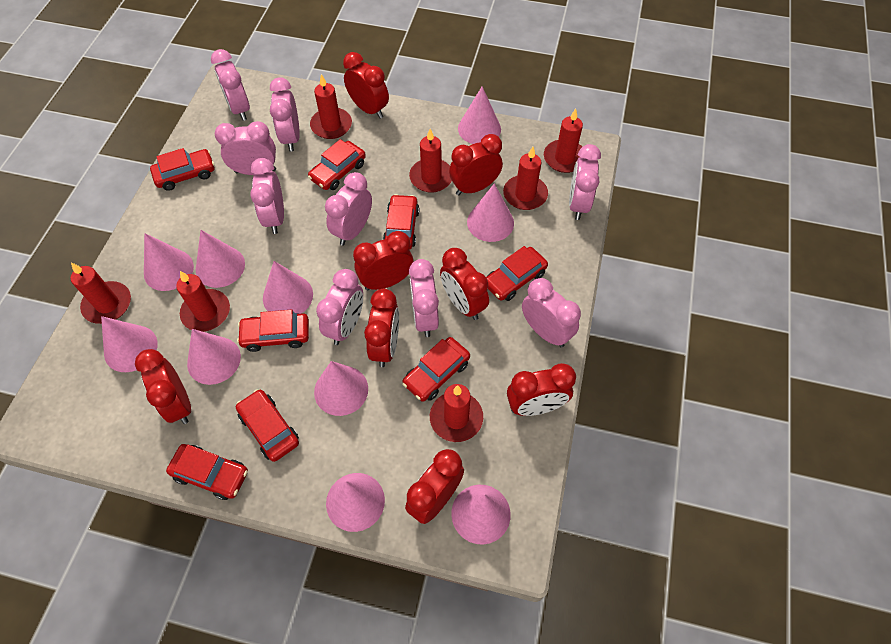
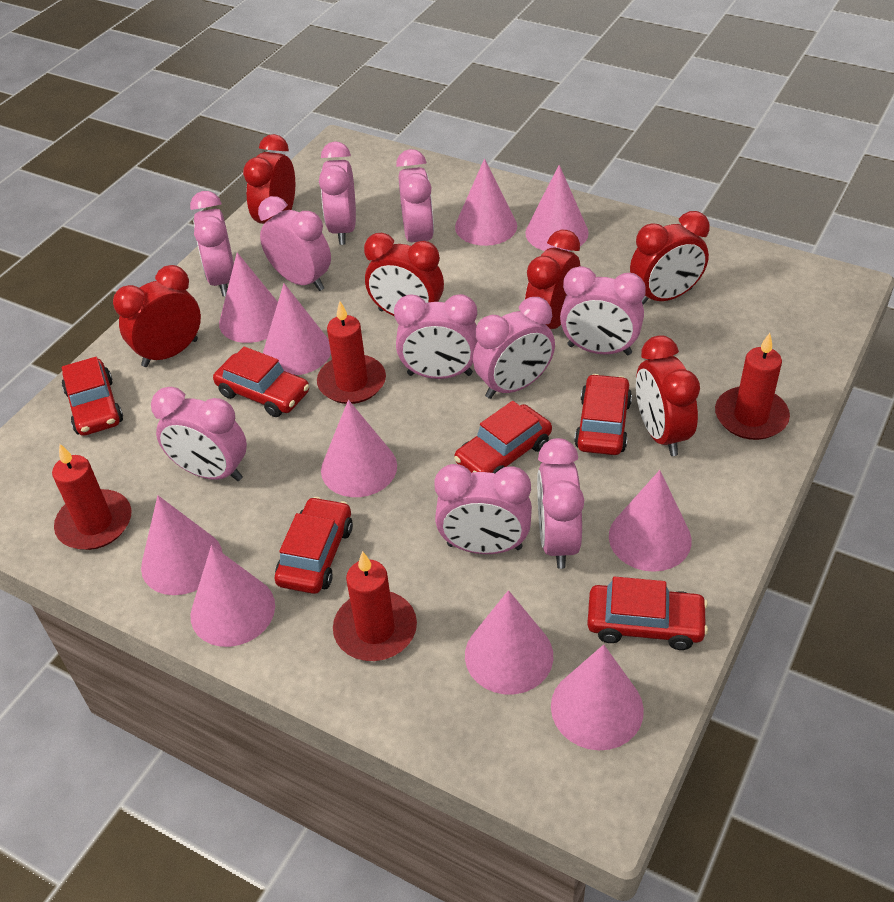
pink clock: 9 -> 10
red candle: 7 -> 4
red car: 8 -> 6
red clock: 8 -> 6

